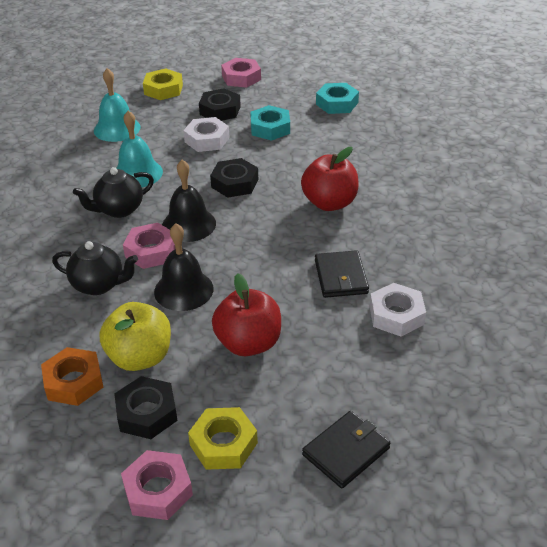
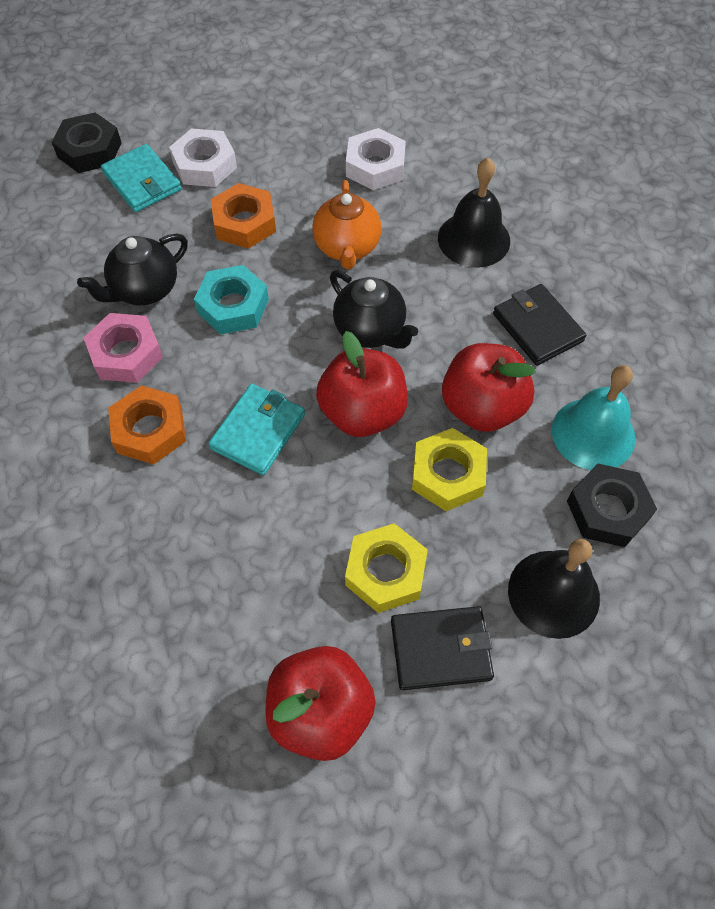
black nut: 3 -> 2
orange nut: 1 -> 2
orange teapot: 0 -> 1
pink nut: 3 -> 1
red apple: 2 -> 3
turquoise bell: 2 -> 1
turquoise nut: 2 -> 1
turquoise wallet: 0 -> 2
yellow apple: 1 -> 0

